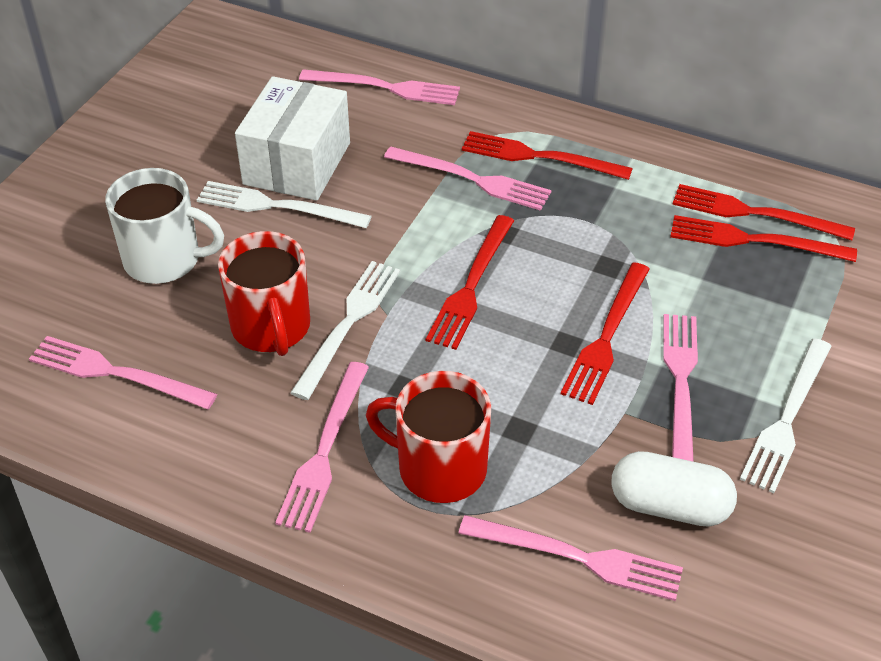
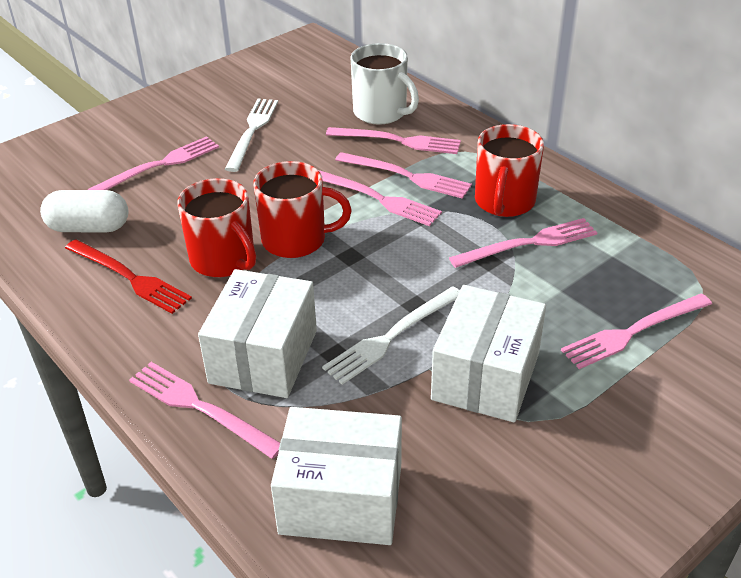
pink fork: 6 -> 7
red fork: 5 -> 1
red mug: 2 -> 3
white box: 1 -> 3
white fork: 3 -> 2

